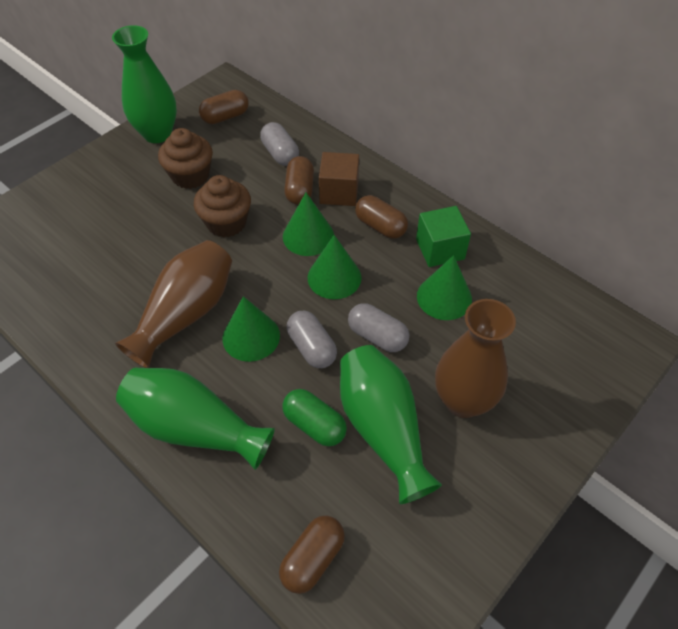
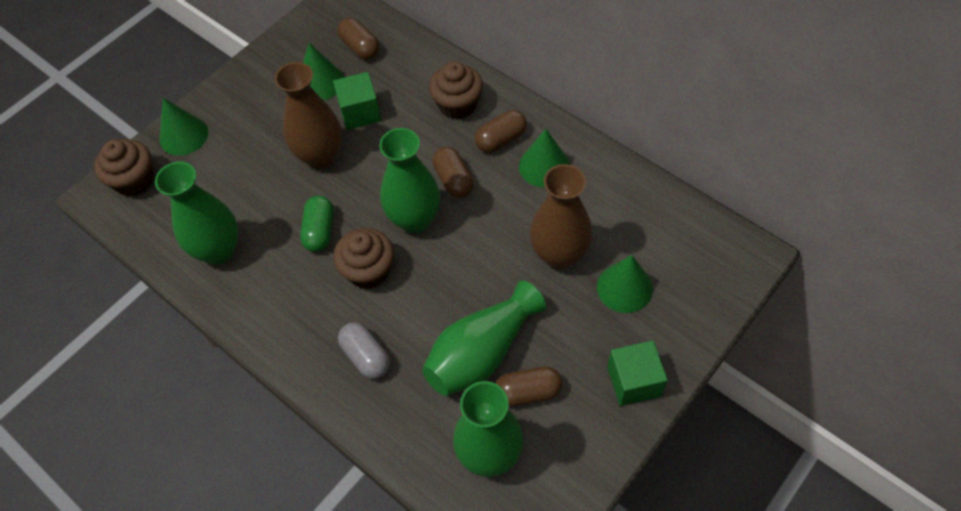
brown cube: 1 -> 0
brown cupcake: 2 -> 3
green cube: 1 -> 2
green vase: 3 -> 4
grey capsule: 3 -> 1

